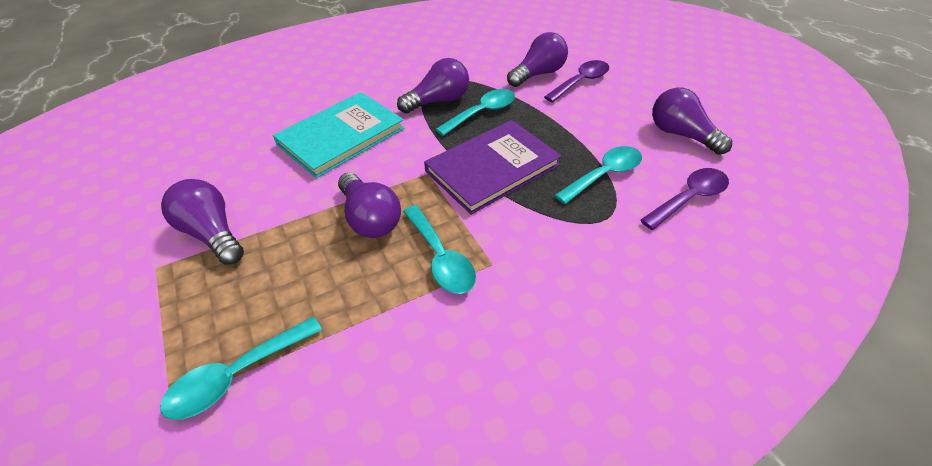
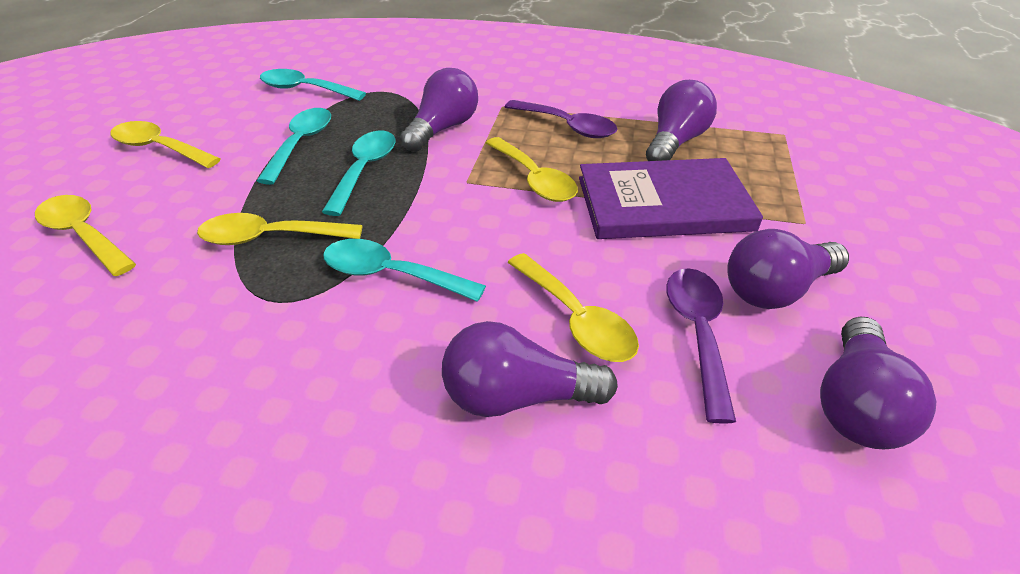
turquoise book: 1 -> 0
yellow spoon: 0 -> 5

